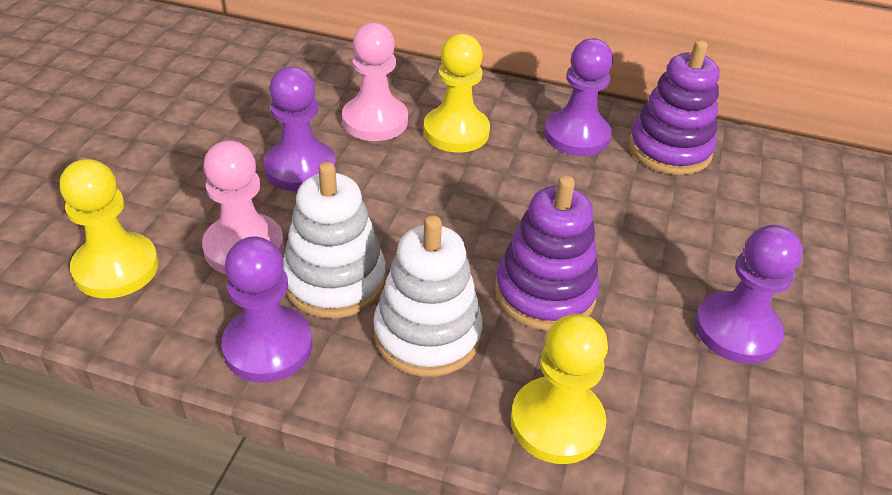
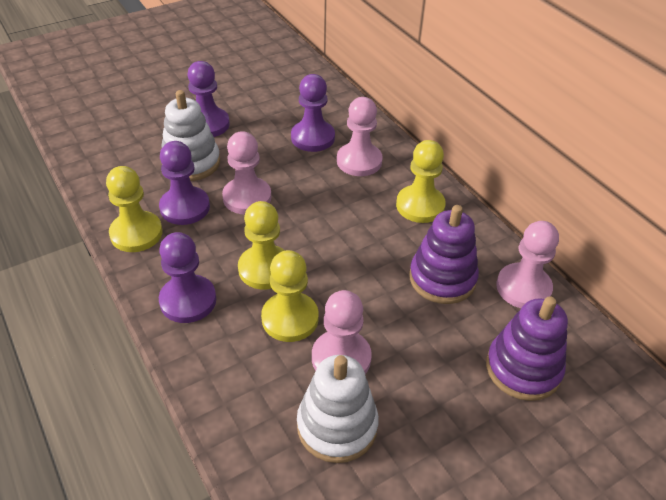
pink pawn: 2 -> 4
yellow pawn: 3 -> 4

